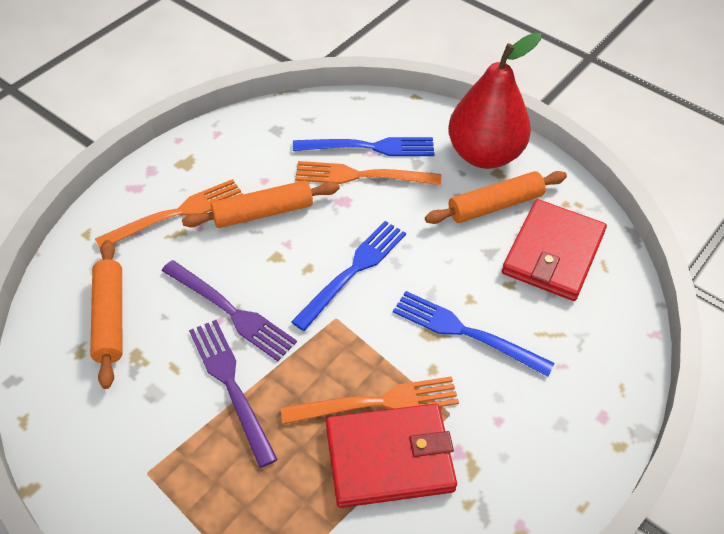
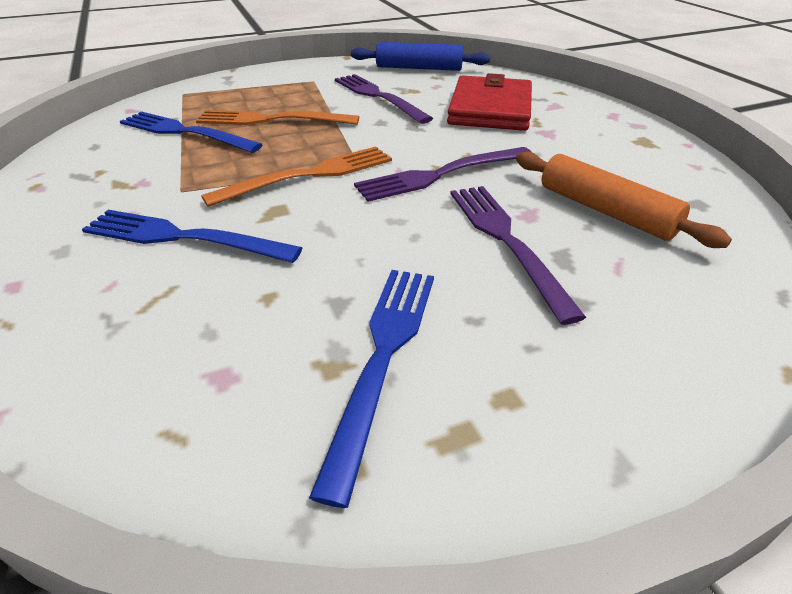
blue rolling pin: 0 -> 1
orange fork: 3 -> 2
orange rolling pin: 3 -> 1
purple fork: 2 -> 3
red pear: 1 -> 0
red wallet: 2 -> 1

